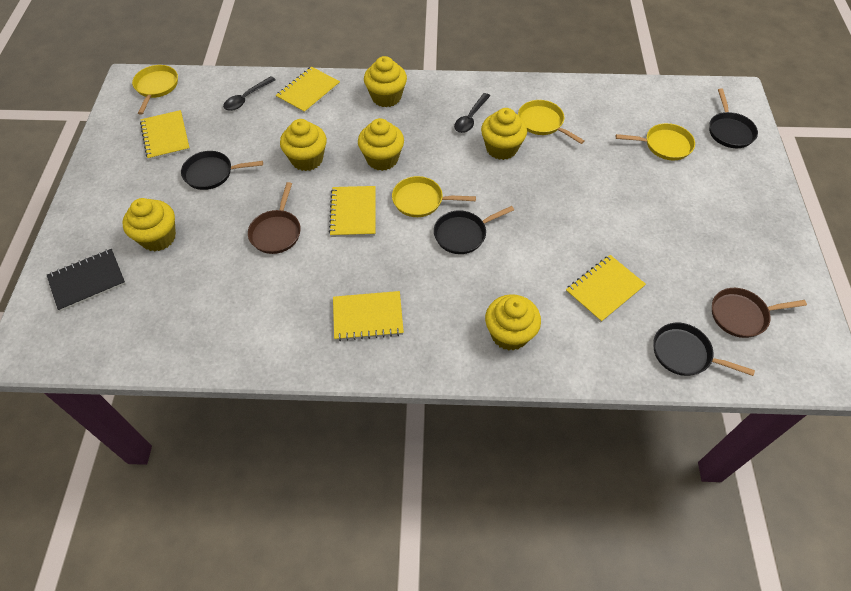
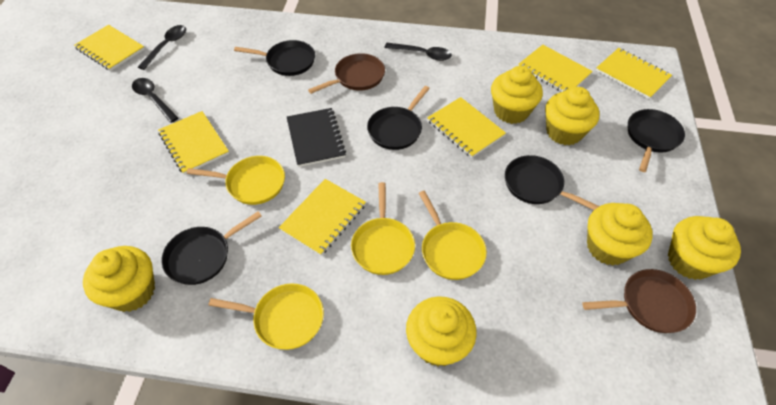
black pan: 4 -> 5
black spoon: 2 -> 3
yellow notebook: 5 -> 6

